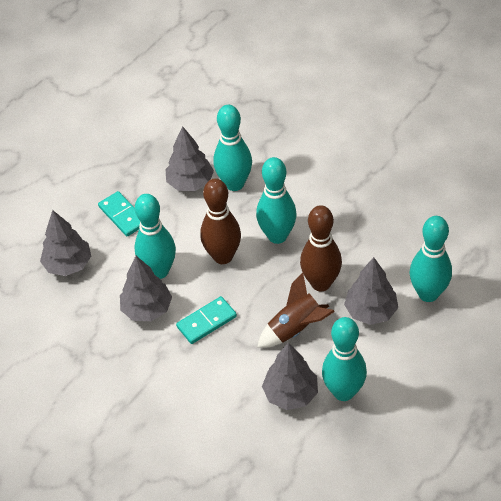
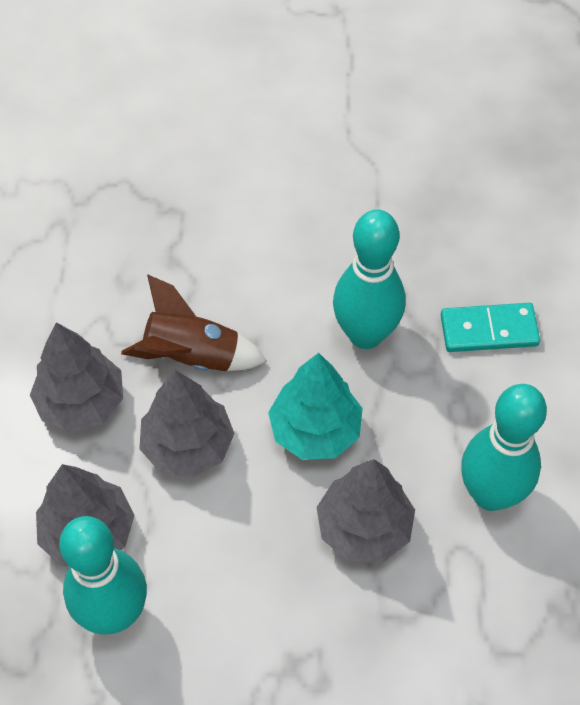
brown bowling pin: 2 -> 0
grey tree: 5 -> 4
turquoise bowling pin: 5 -> 3
turquoise domino: 2 -> 1
turquoise tree: 0 -> 1

